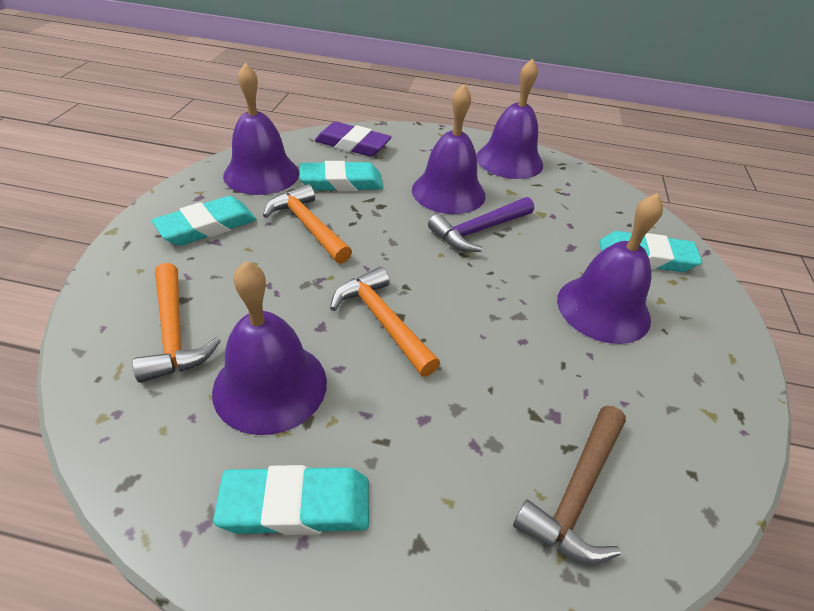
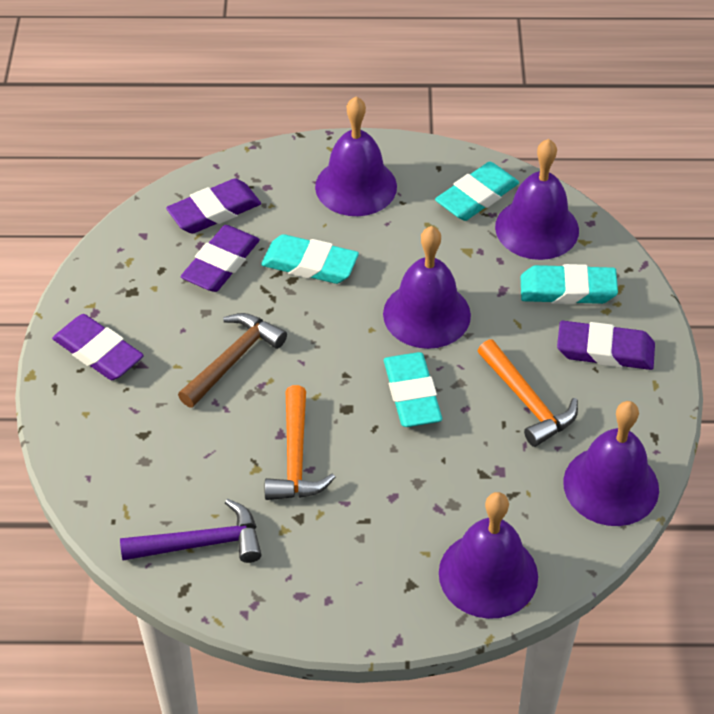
orange hammer: 3 -> 2
purple eraser: 1 -> 4

